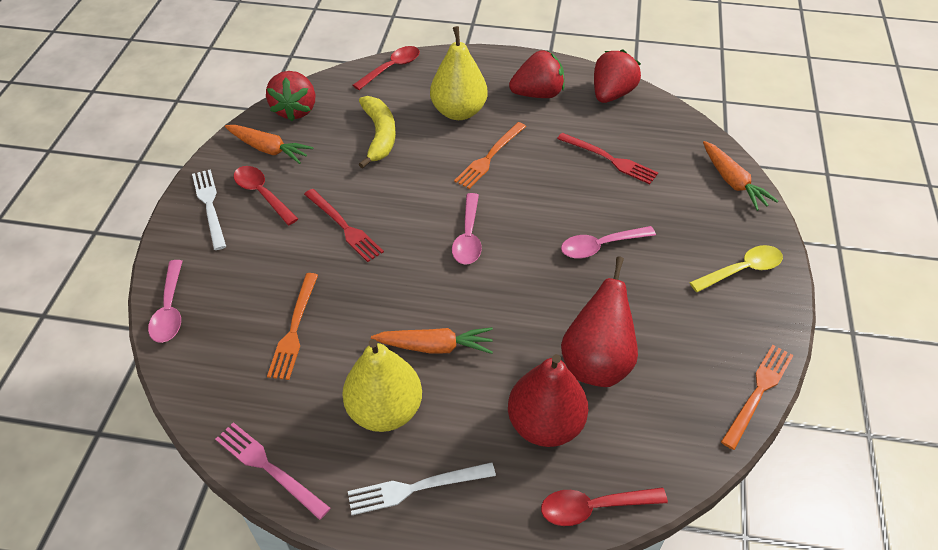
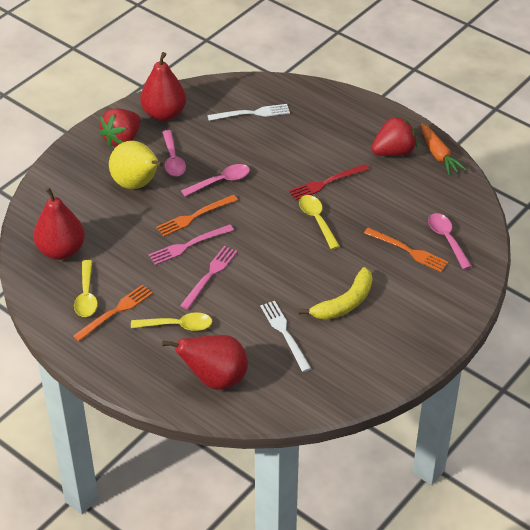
orange carrot: 3 -> 1
pink fork: 1 -> 2
red fork: 2 -> 1
red pear: 2 -> 3
red spoon: 3 -> 0
red strawberry: 3 -> 2
yellow pear: 2 -> 1
yellow spoon: 1 -> 3

